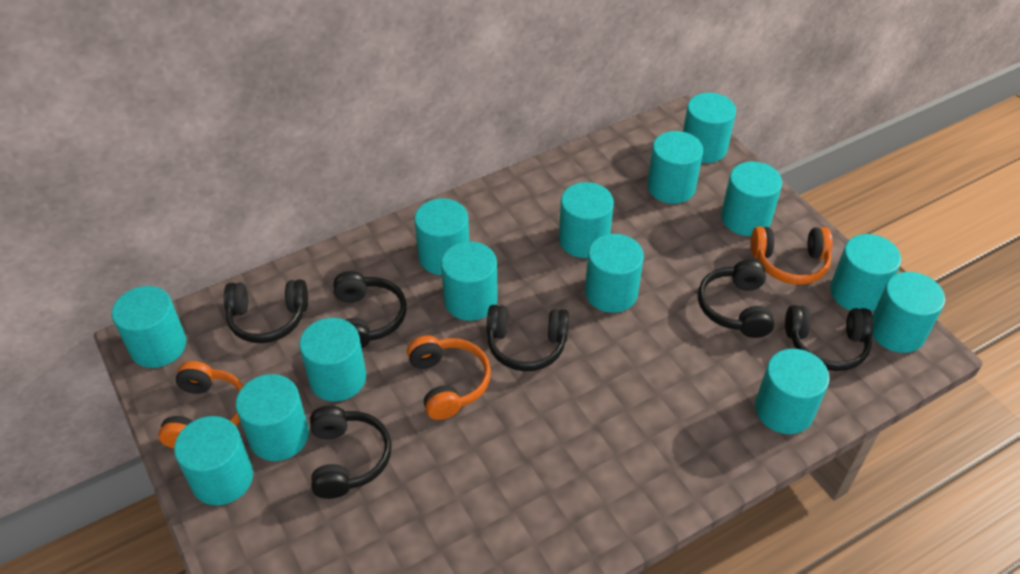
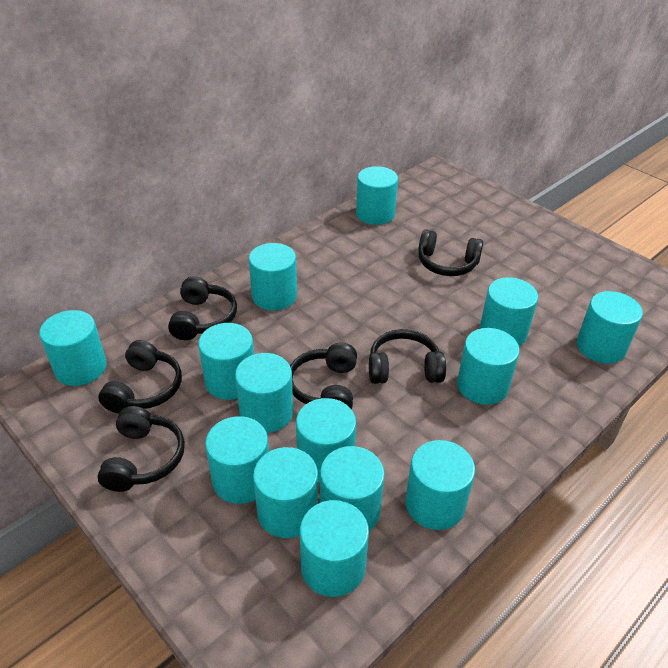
orange headphones: 3 -> 0

